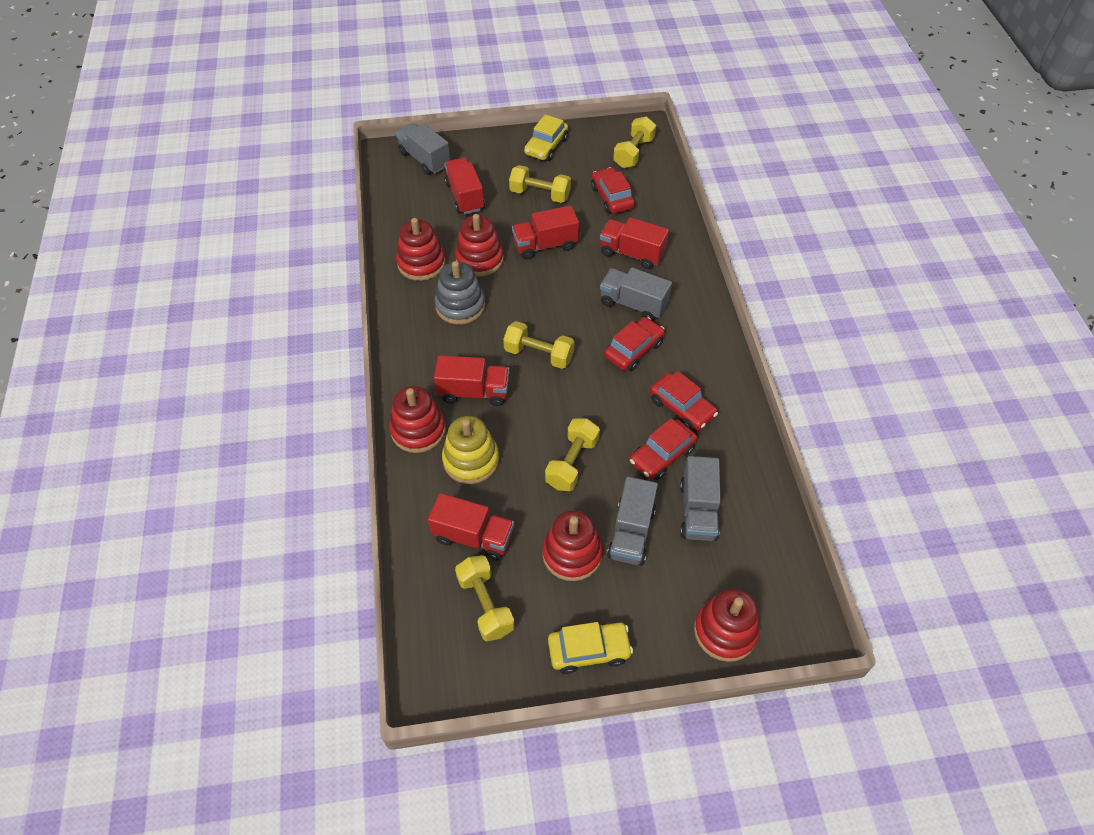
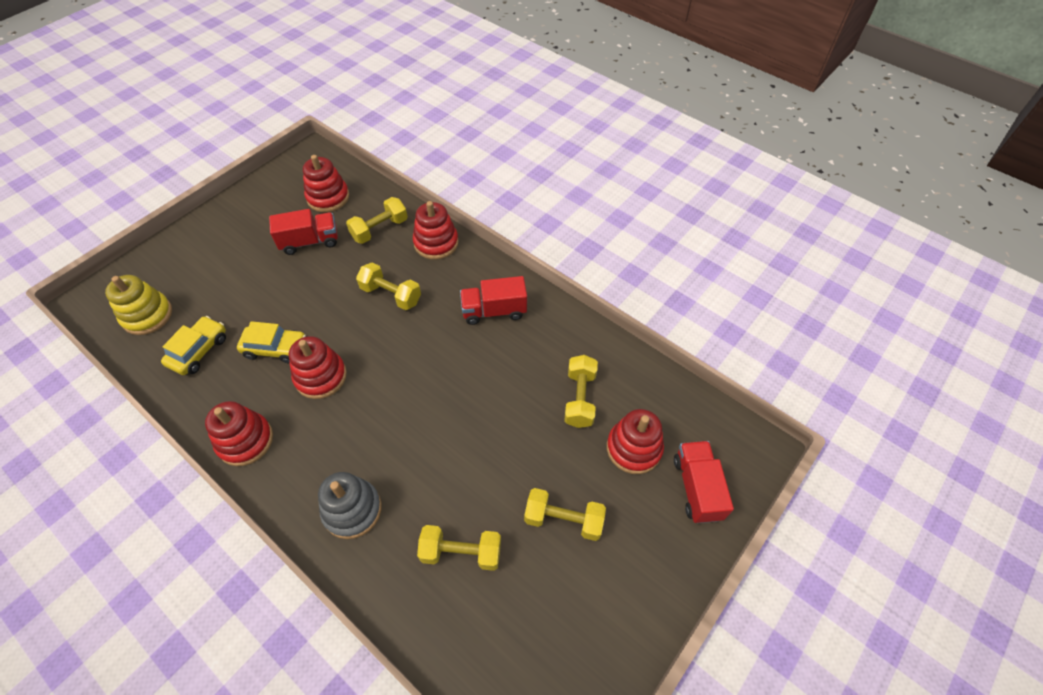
grey truck: 4 -> 0
red car: 4 -> 0
red truck: 5 -> 3

